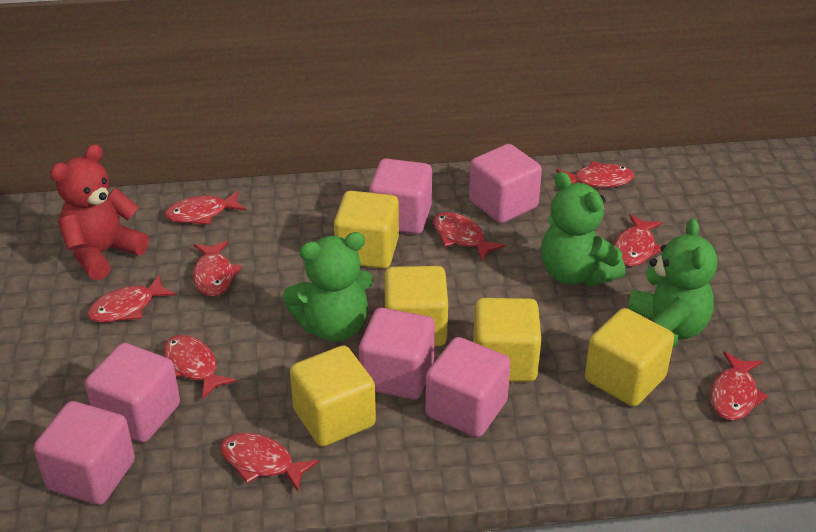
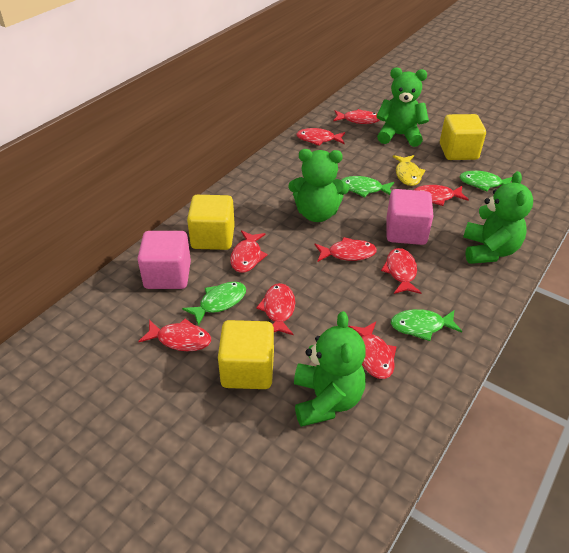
green fish: 0 -> 4
green teddy bear: 3 -> 4
pink cube: 6 -> 2
red teddy bear: 1 -> 0
yellow cube: 5 -> 3
yellow fish: 0 -> 1

